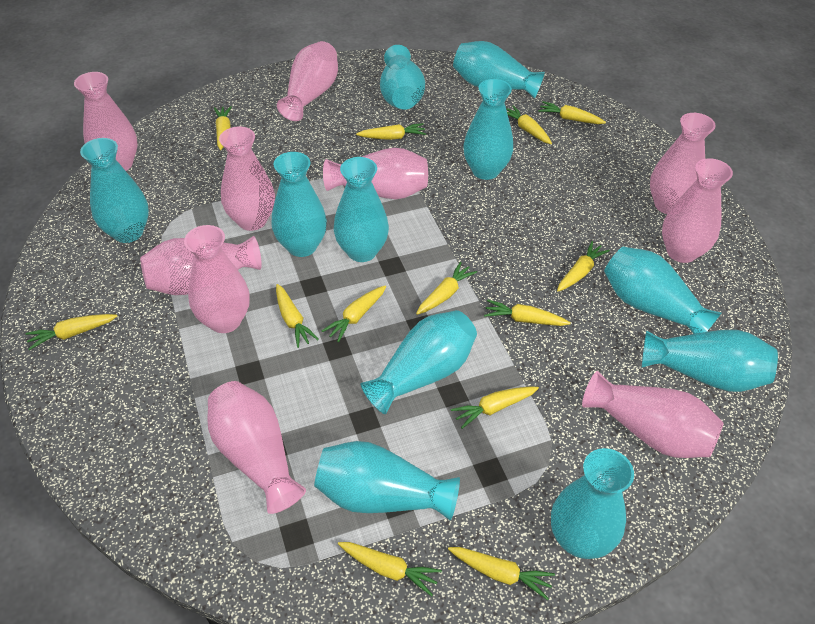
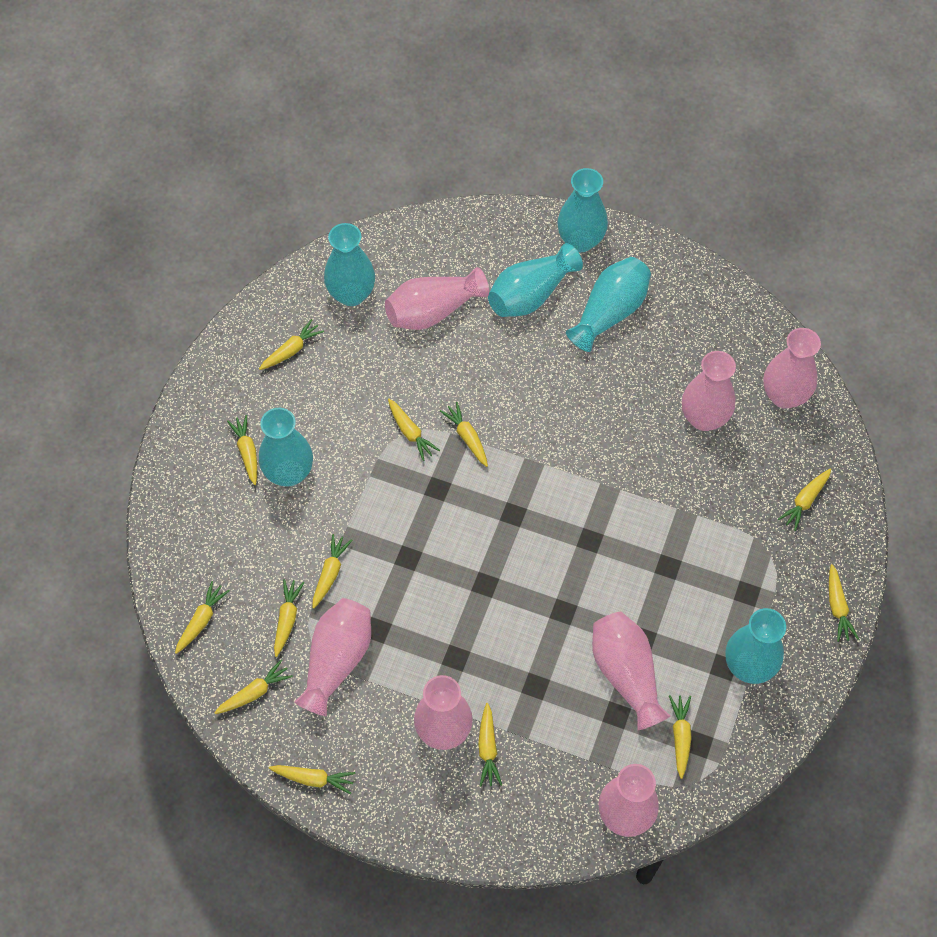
pink vase: 10 -> 7
turquoise vase: 11 -> 6

